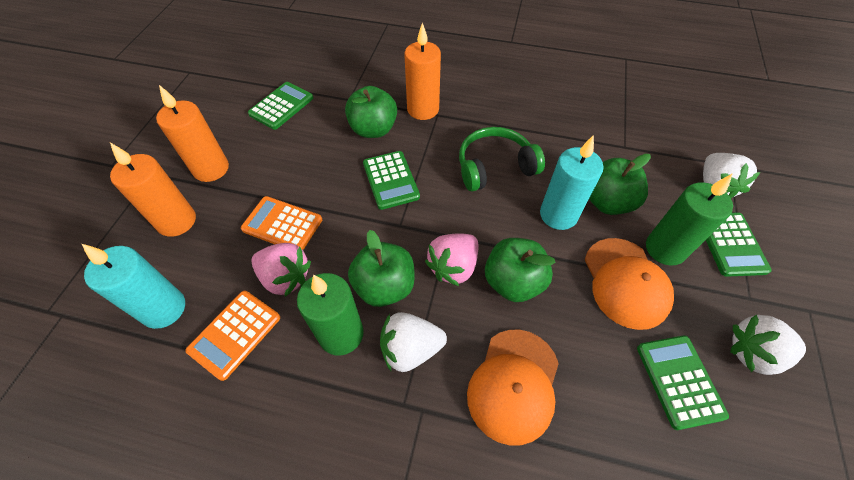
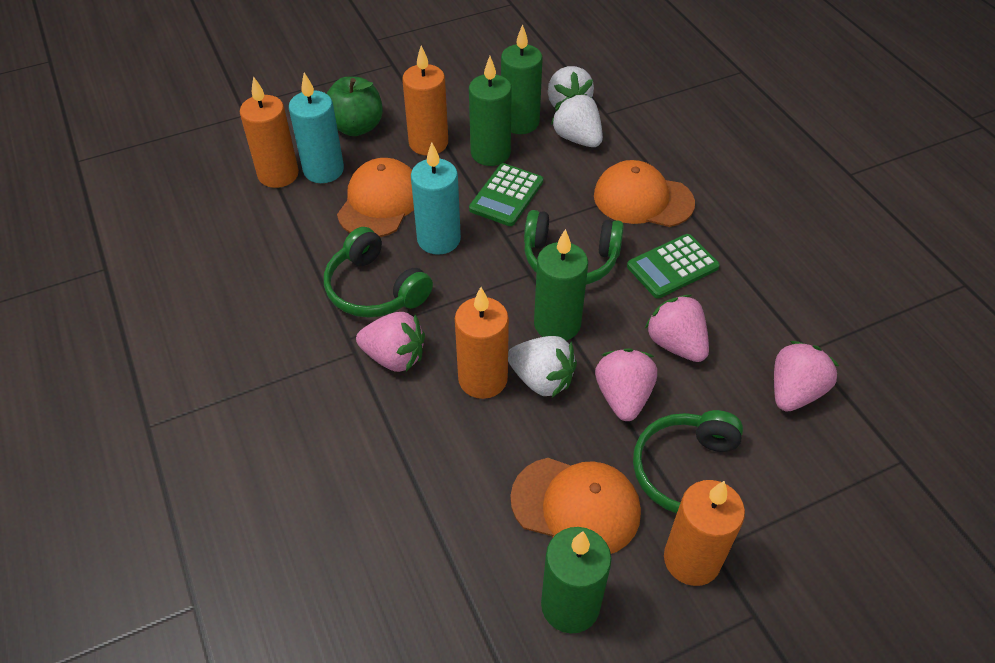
green apple: 4 -> 1
green calculator: 4 -> 2
green candle: 2 -> 4
green headphones: 1 -> 3
orange calculator: 2 -> 0
orange candle: 3 -> 4
orange cap: 2 -> 3
pink strawberry: 2 -> 4

